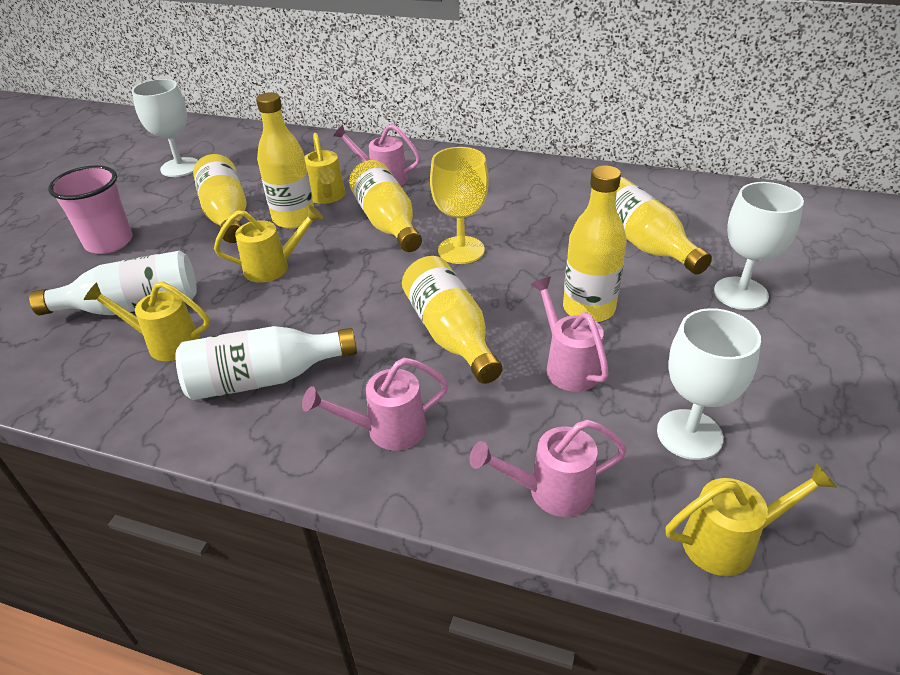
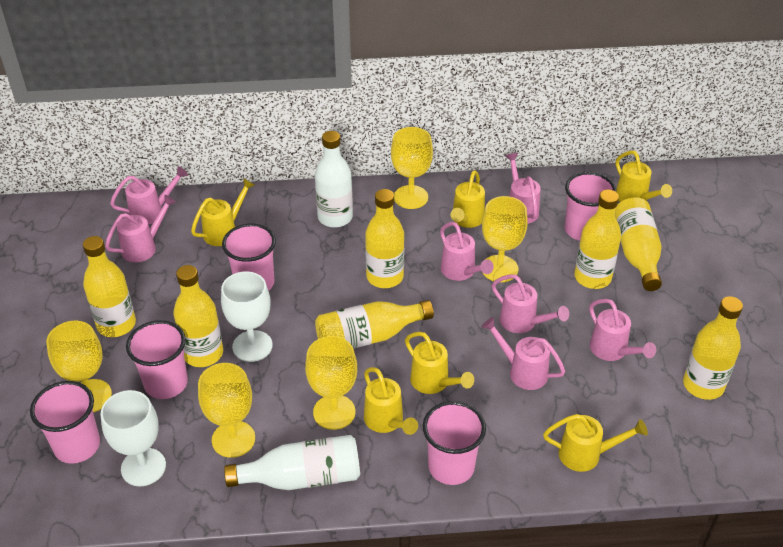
pink cup: 1 -> 5
pink watering can: 4 -> 7
white goblet: 3 -> 2
yellow bottle: 6 -> 7
yellow goblet: 1 -> 5
yellow watering can: 4 -> 6

